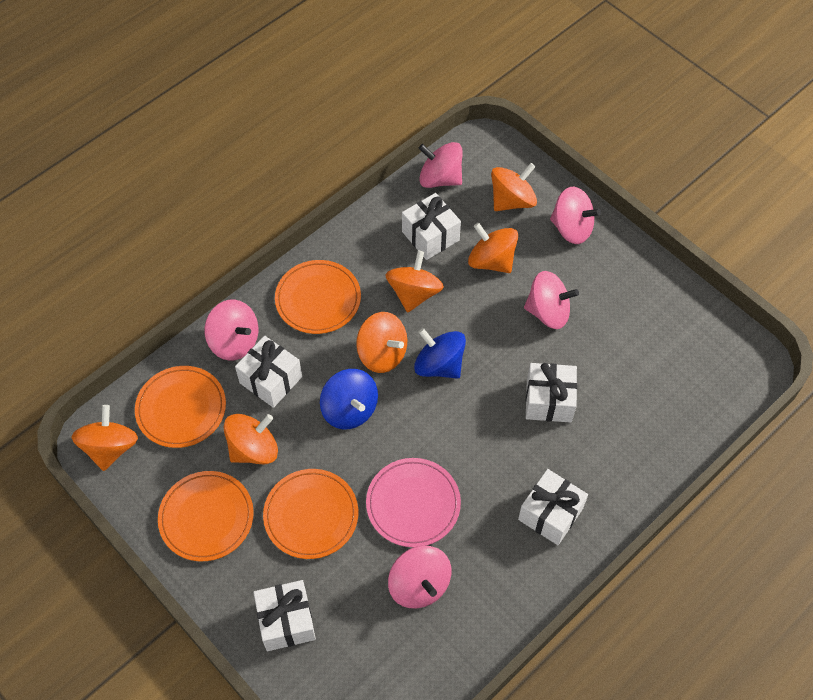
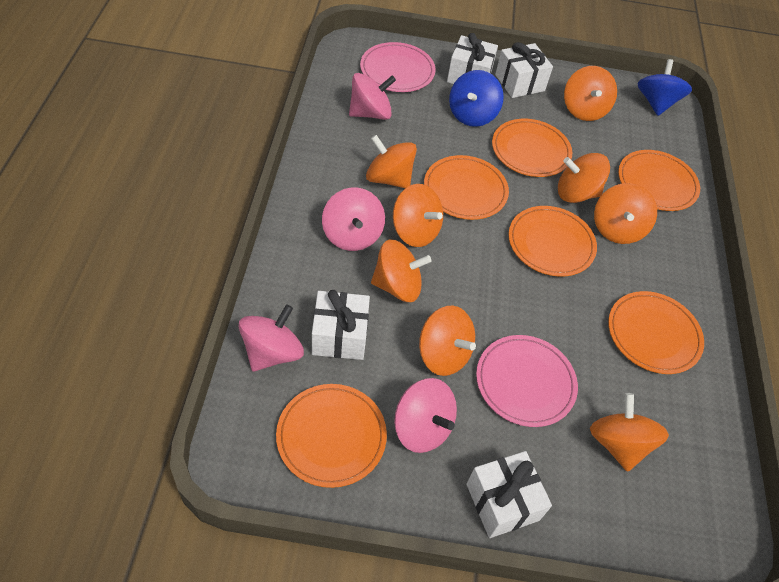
orange plate: 4 -> 6
orange spinning top: 6 -> 8
pink plate: 1 -> 2
pink spinning top: 5 -> 4
white gift: 5 -> 4

